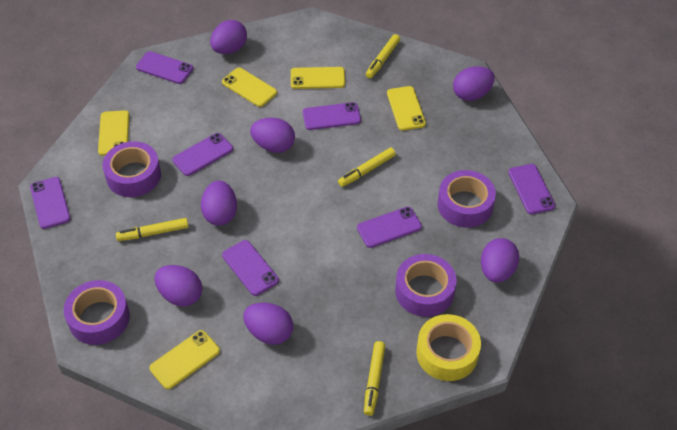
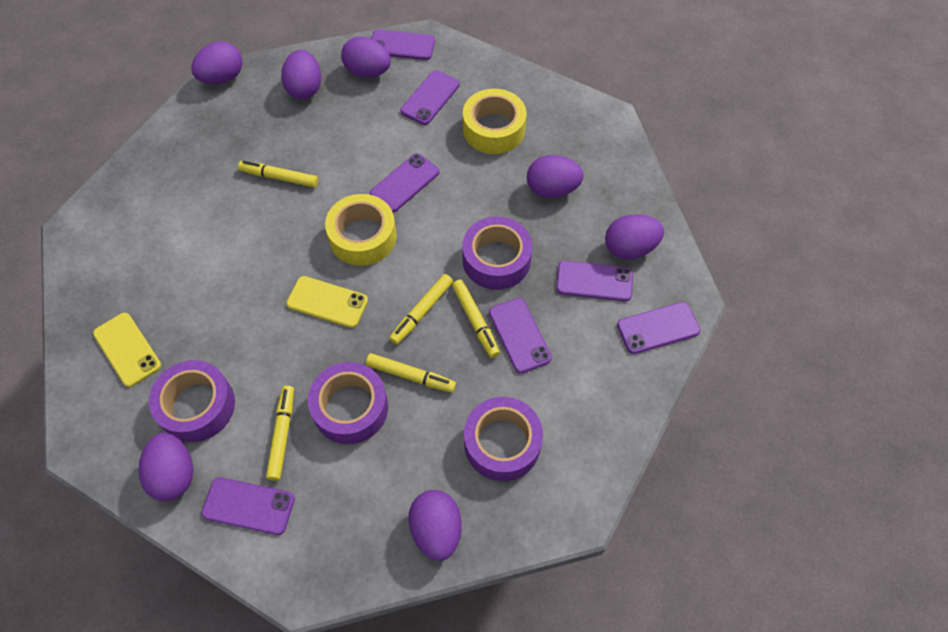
yellow marker: 4 -> 5
yellow phone: 5 -> 2
yellow tape: 1 -> 2

